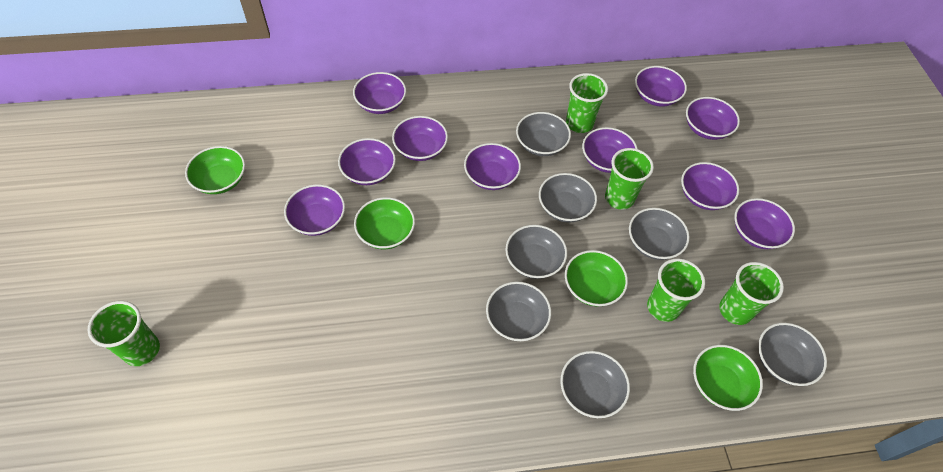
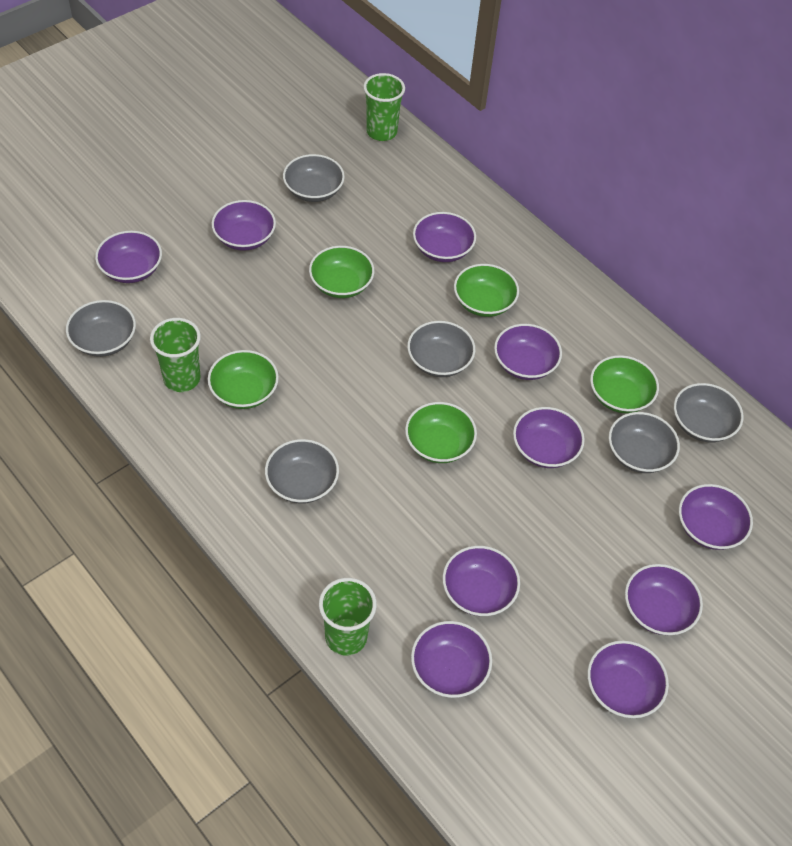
green bowl: 4 -> 5
green cup: 5 -> 3
grey bowl: 7 -> 6

